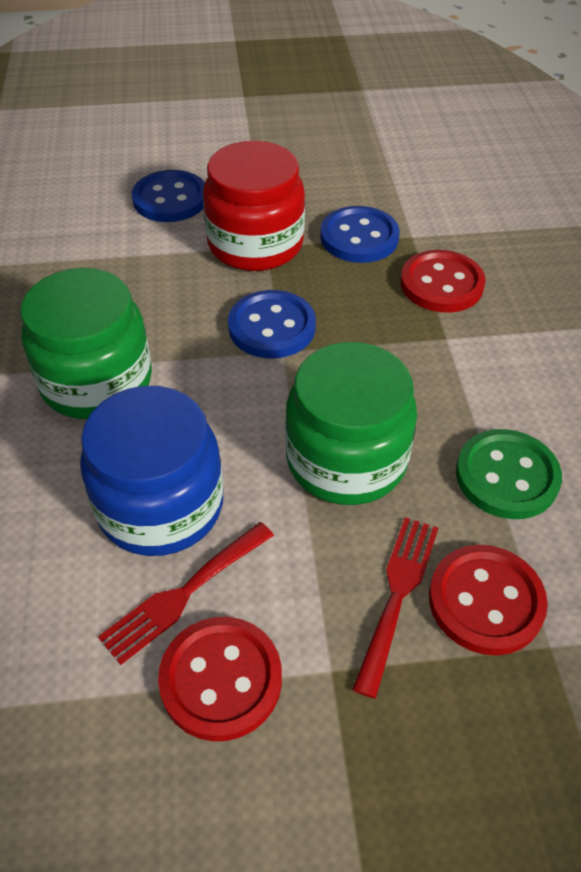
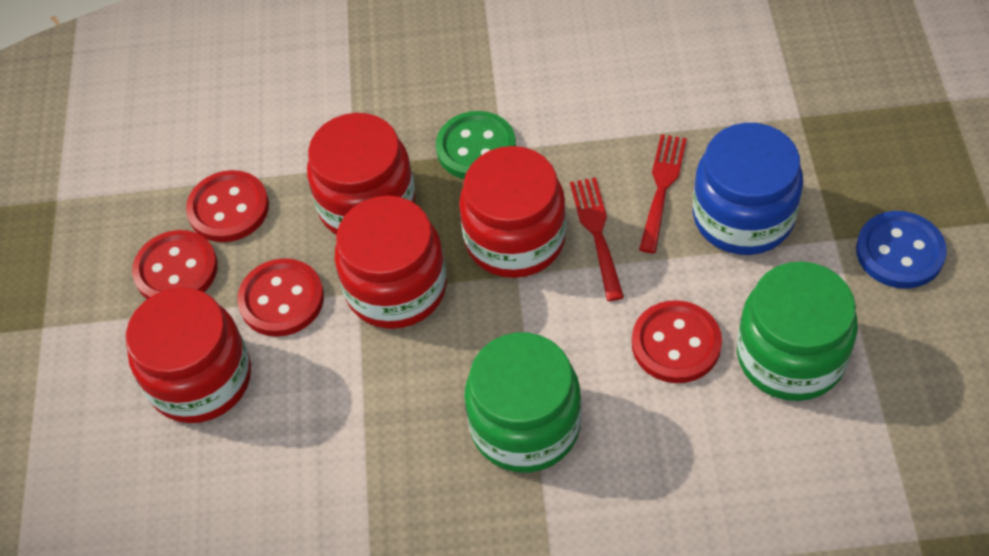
blue button: 3 -> 1
red button: 3 -> 4
red jar: 1 -> 4

